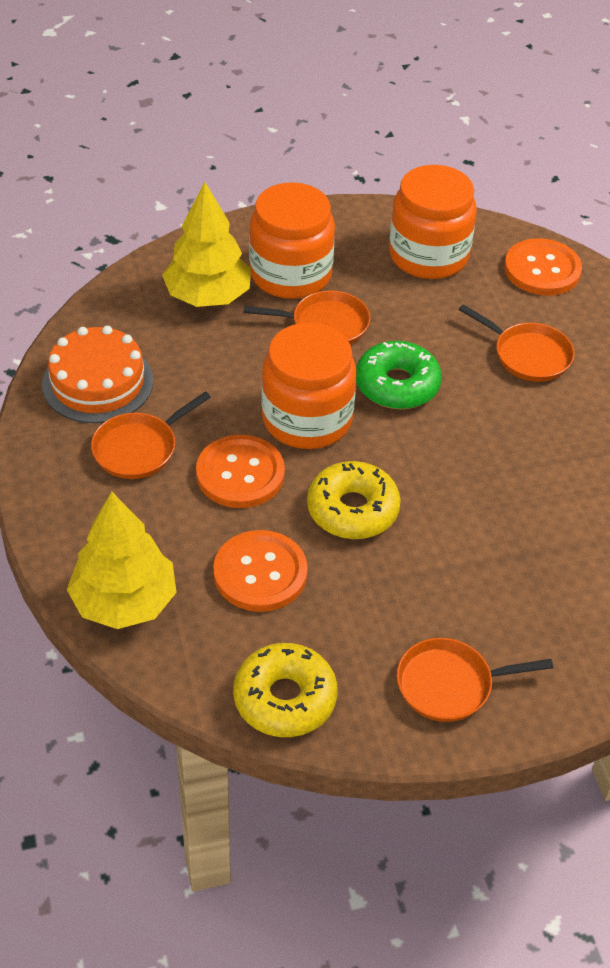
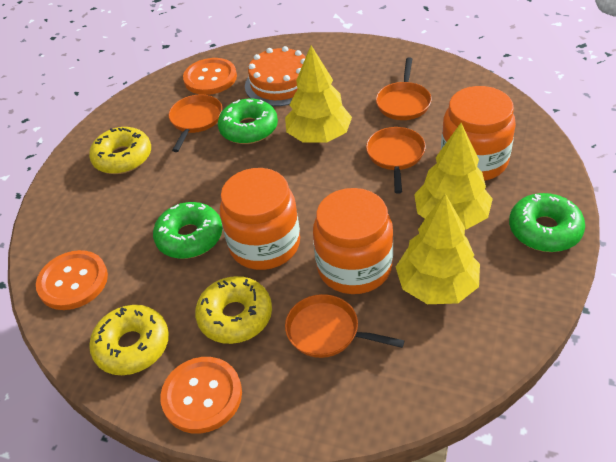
green donut: 1 -> 3
yellow donut: 2 -> 3
yellow tree: 2 -> 3

